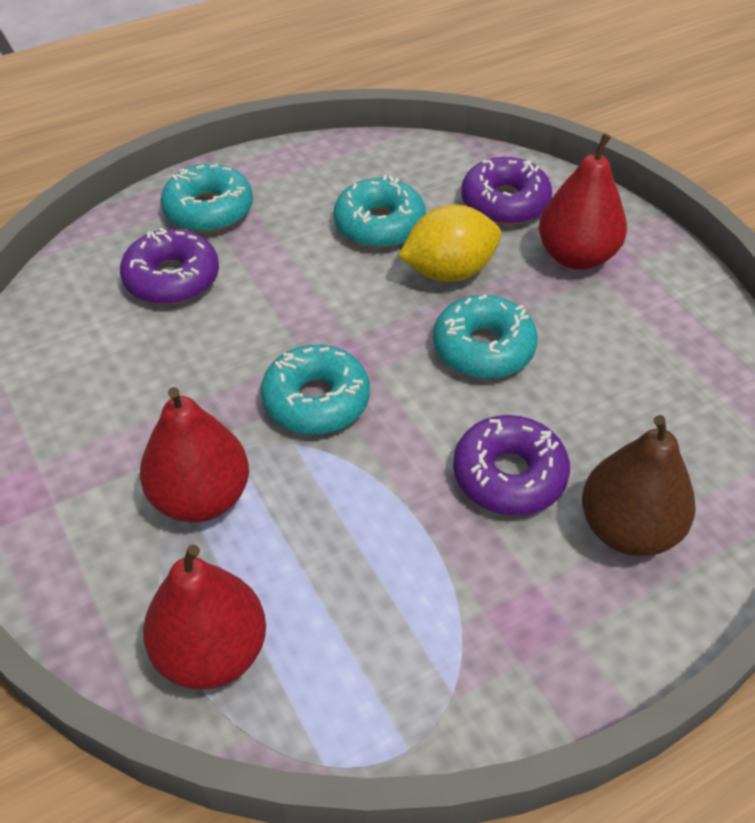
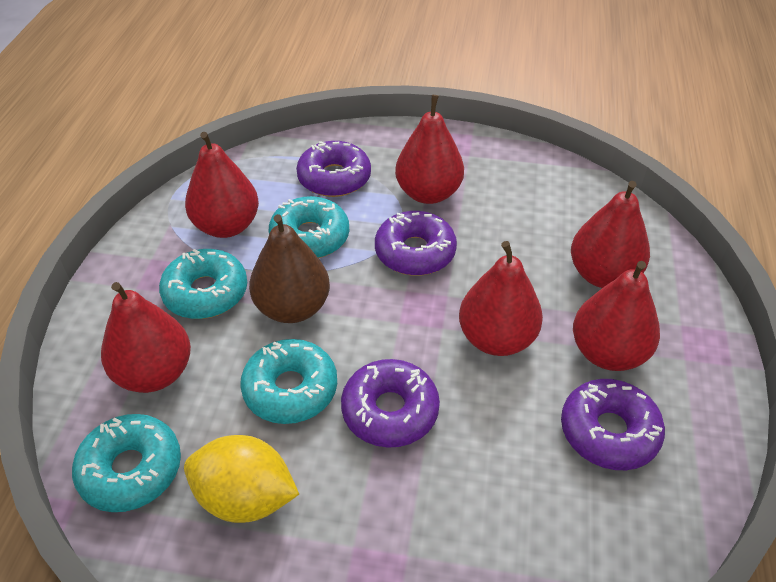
purple donut: 3 -> 4
red pear: 3 -> 6

